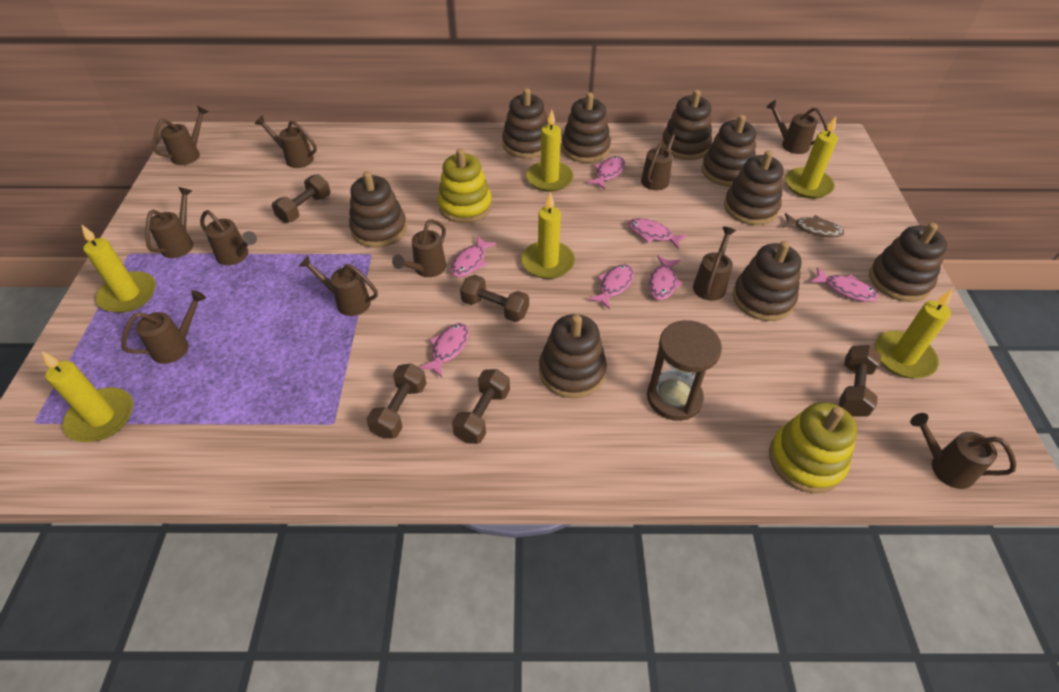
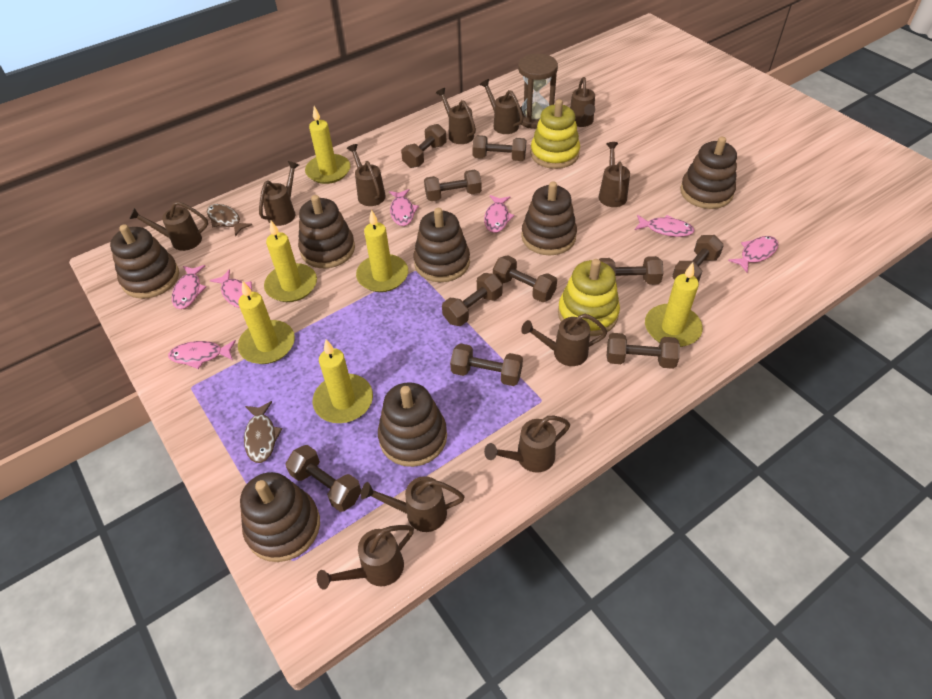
brown dumbbell: 5 -> 10
brown fish: 1 -> 2
brown stacking toy: 9 -> 7

